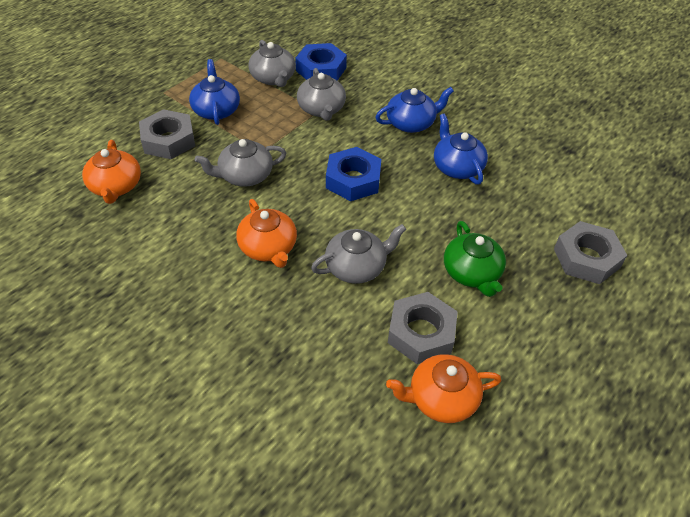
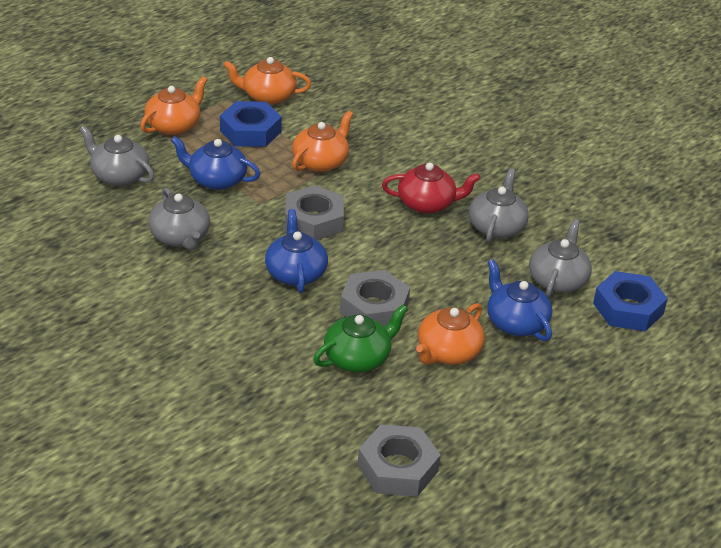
orange teapot: 3 -> 4
red teapot: 0 -> 1

